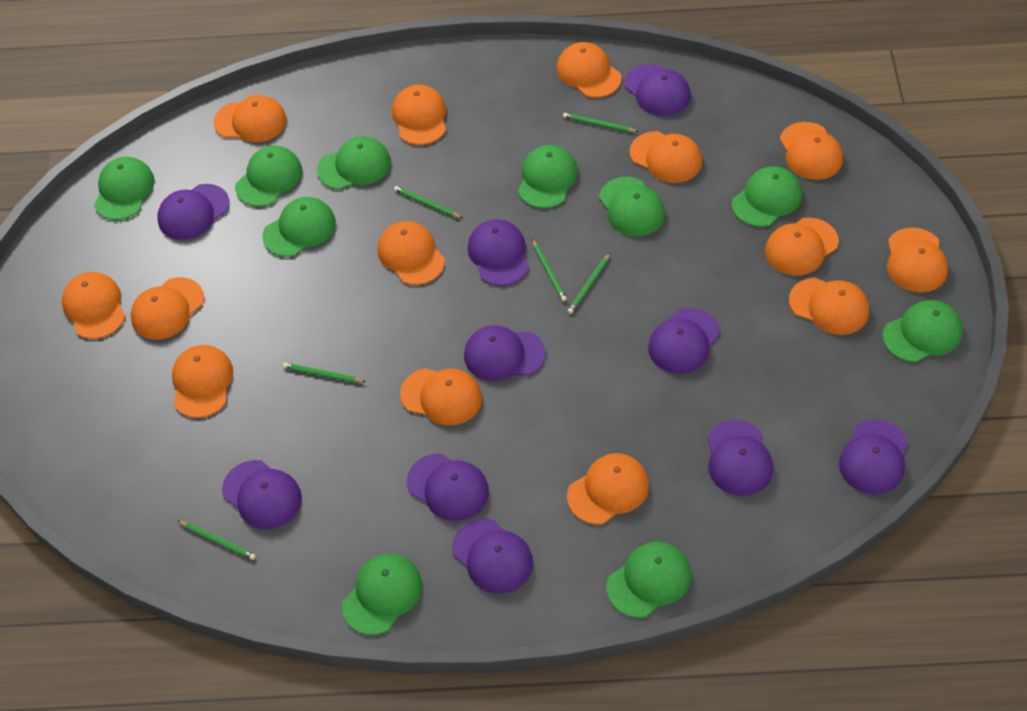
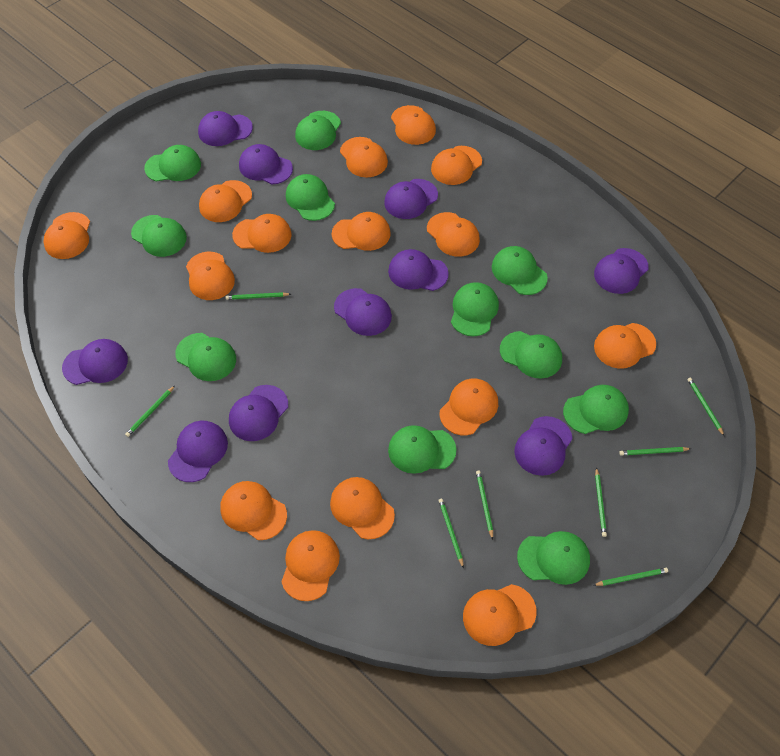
green cap: 10 -> 11
green pencil: 6 -> 8
orange cap: 14 -> 15

